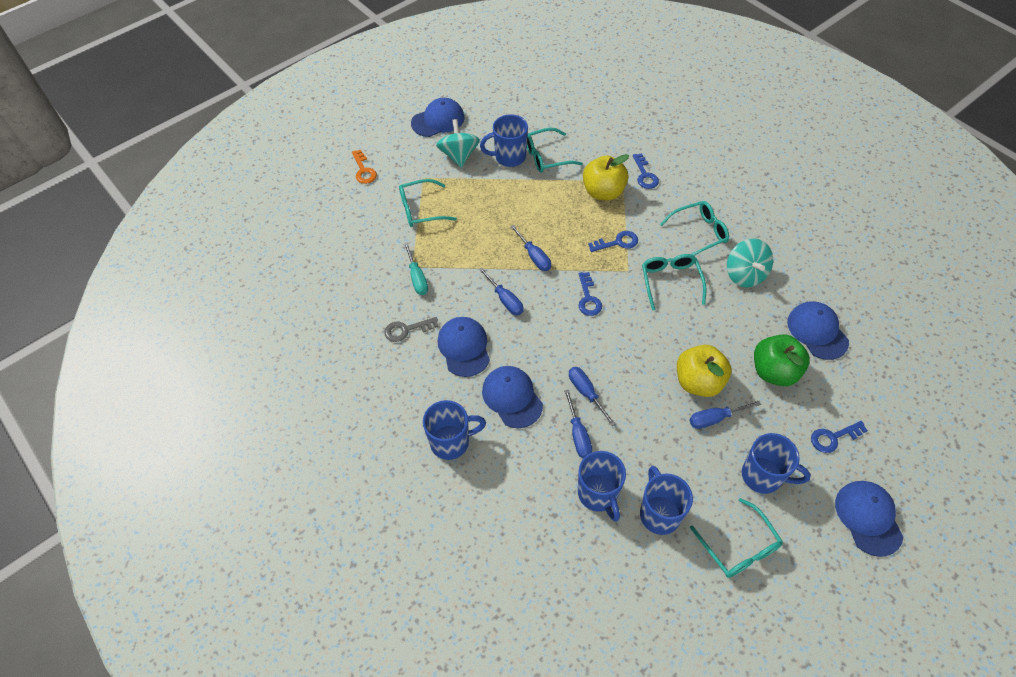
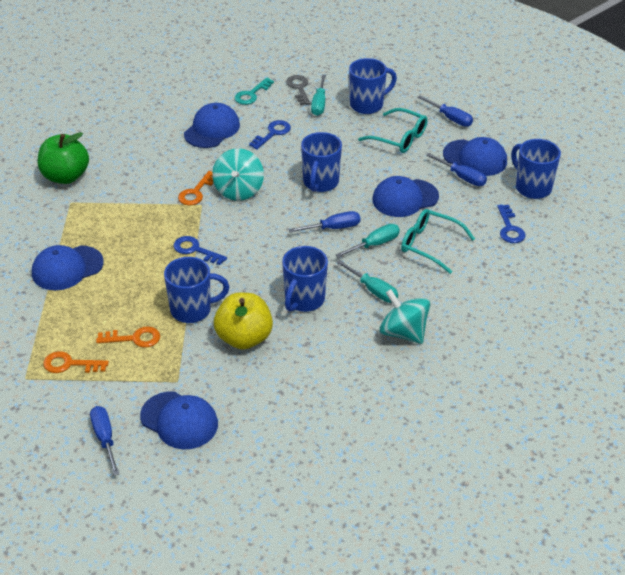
blue key: 4 -> 3
blue screwdriver: 5 -> 4
orange key: 1 -> 3
turquoise glasses: 5 -> 2
turquoise key: 0 -> 1
turquoise screwdriver: 1 -> 3
yellow apple: 2 -> 1

